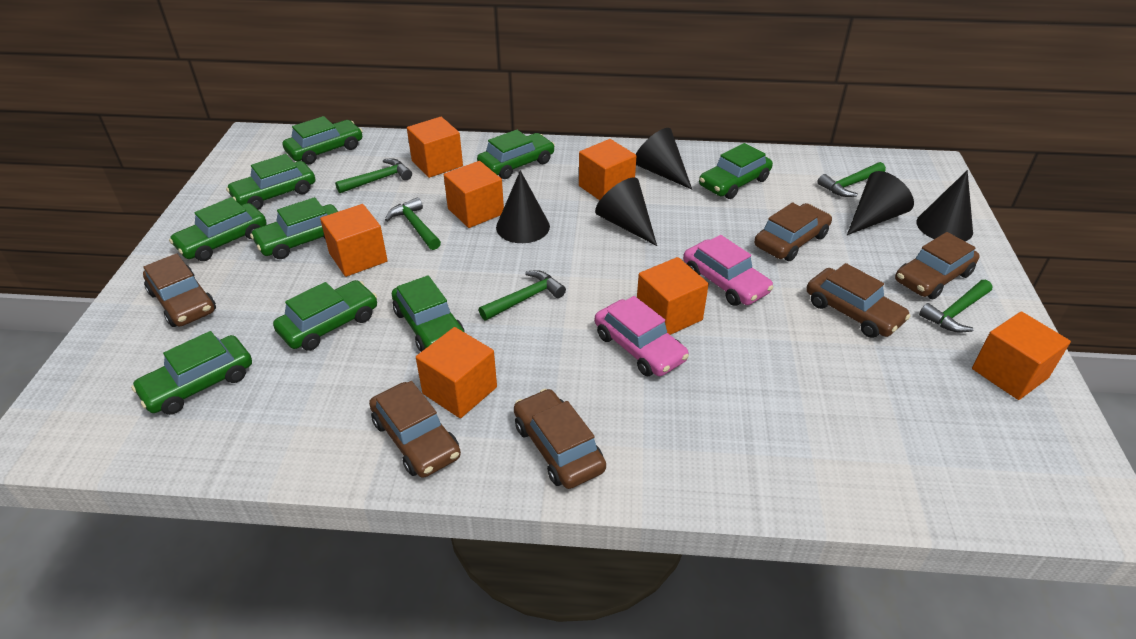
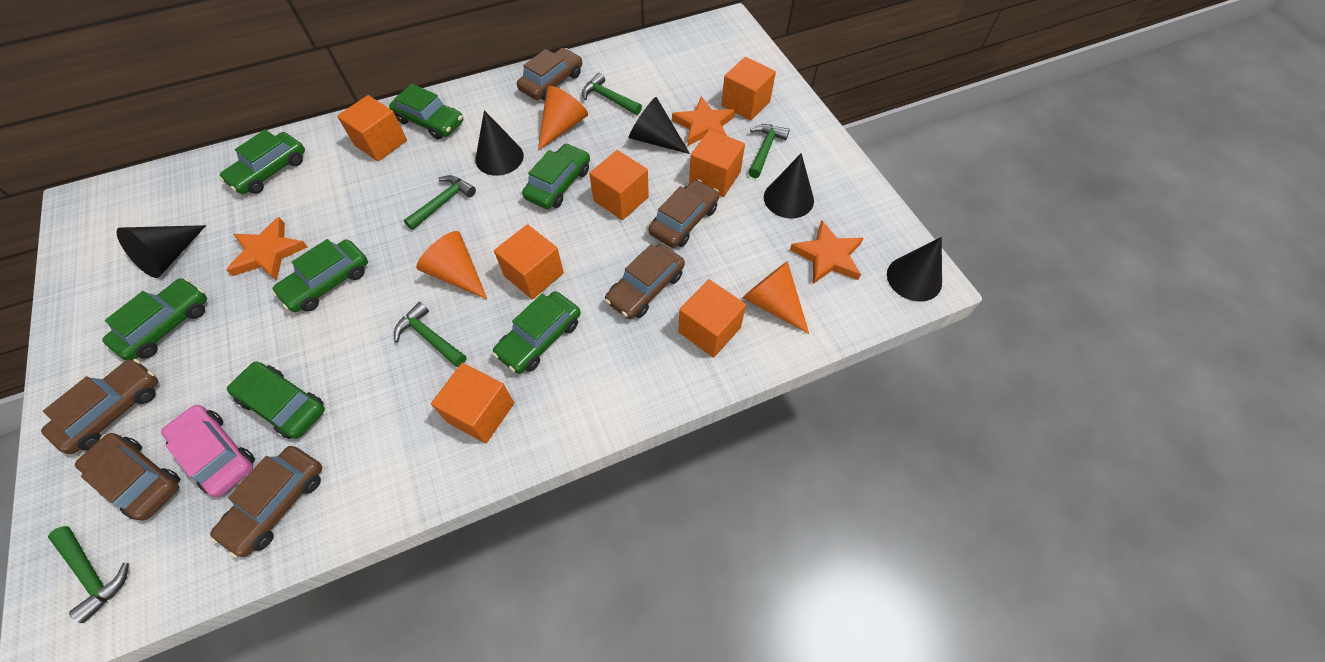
green car: 9 -> 7
orange cone: 0 -> 3
orange star: 0 -> 3
pink car: 2 -> 1

